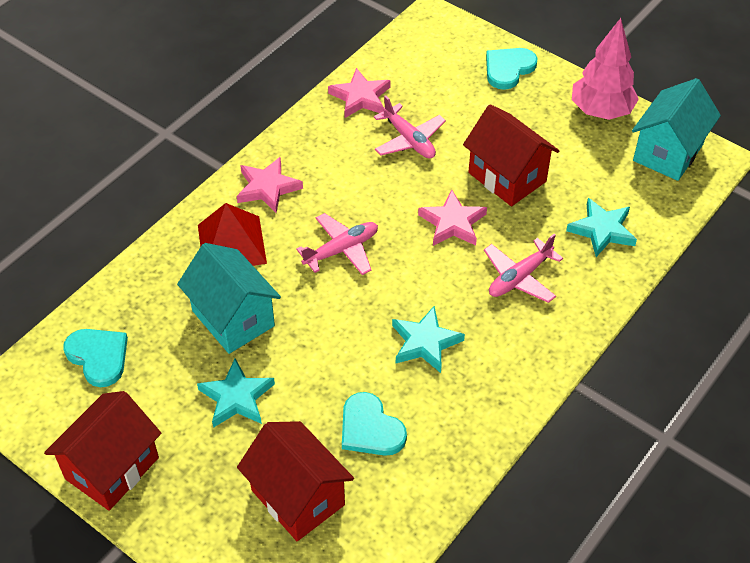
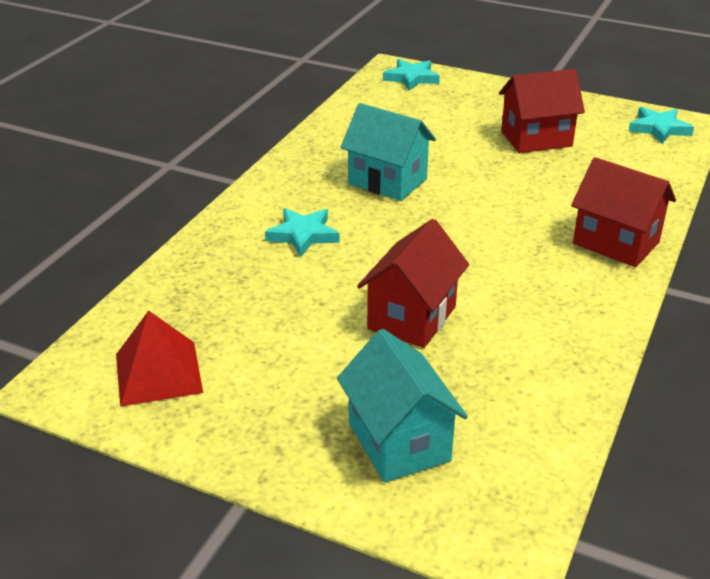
pink plane: 3 -> 0
pink star: 3 -> 0
pink tree: 1 -> 0
turquoise heart: 3 -> 0

